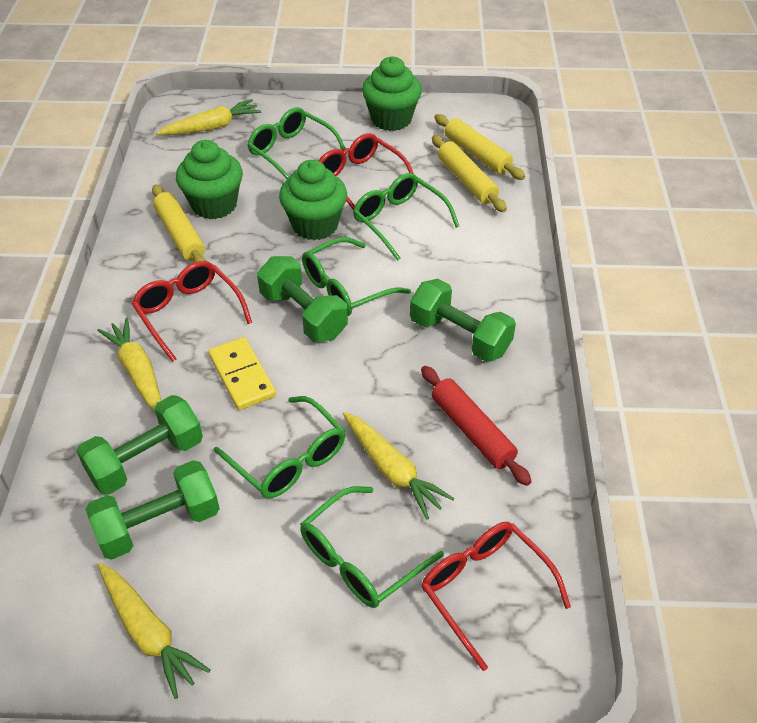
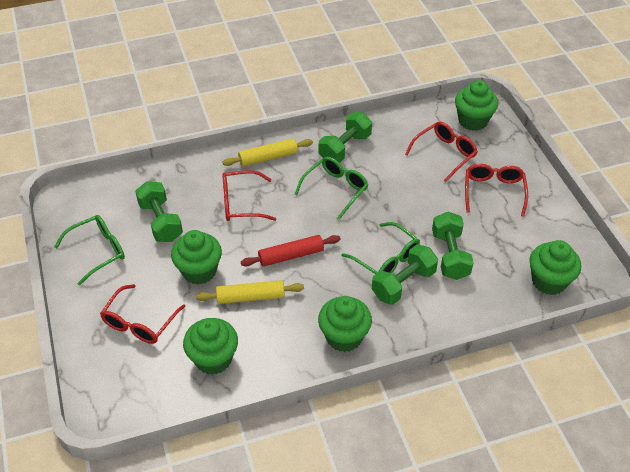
green cupcake: 3 -> 5
green glasses: 5 -> 3
red glasses: 3 -> 4
yellow carrot: 4 -> 0
yellow domino: 1 -> 0
yellow rolling pin: 3 -> 2

